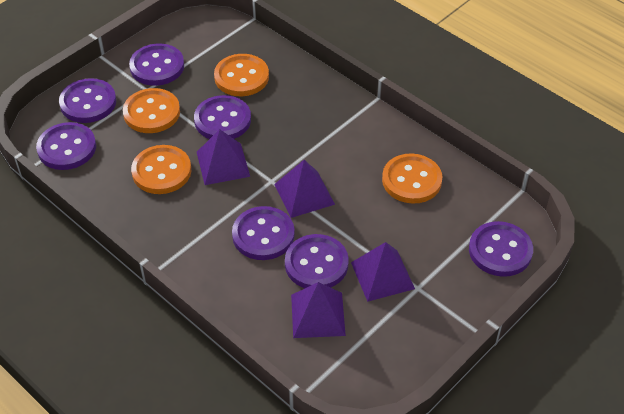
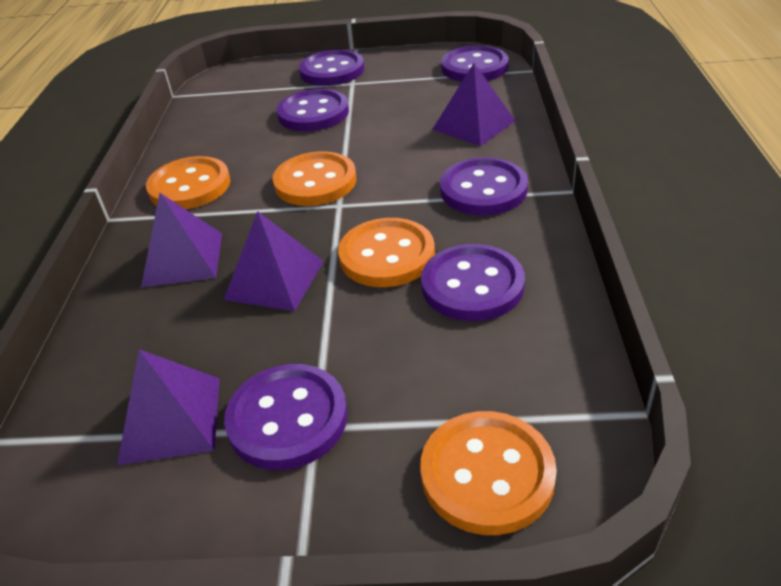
purple button: 7 -> 6

